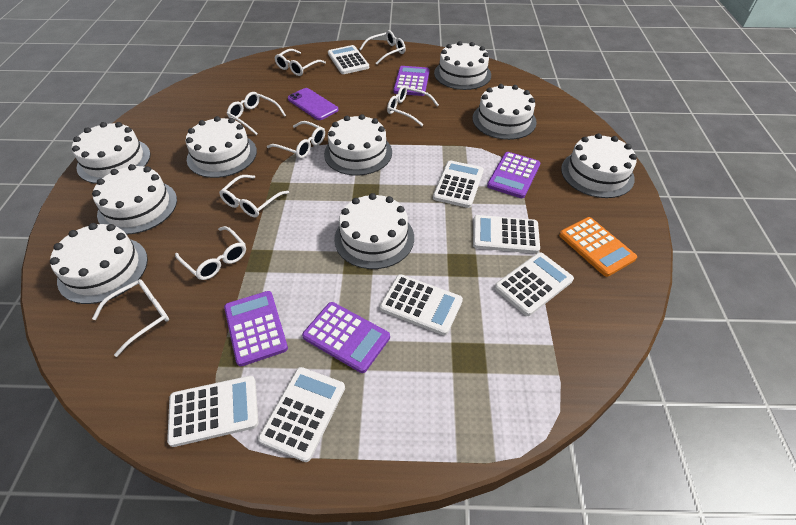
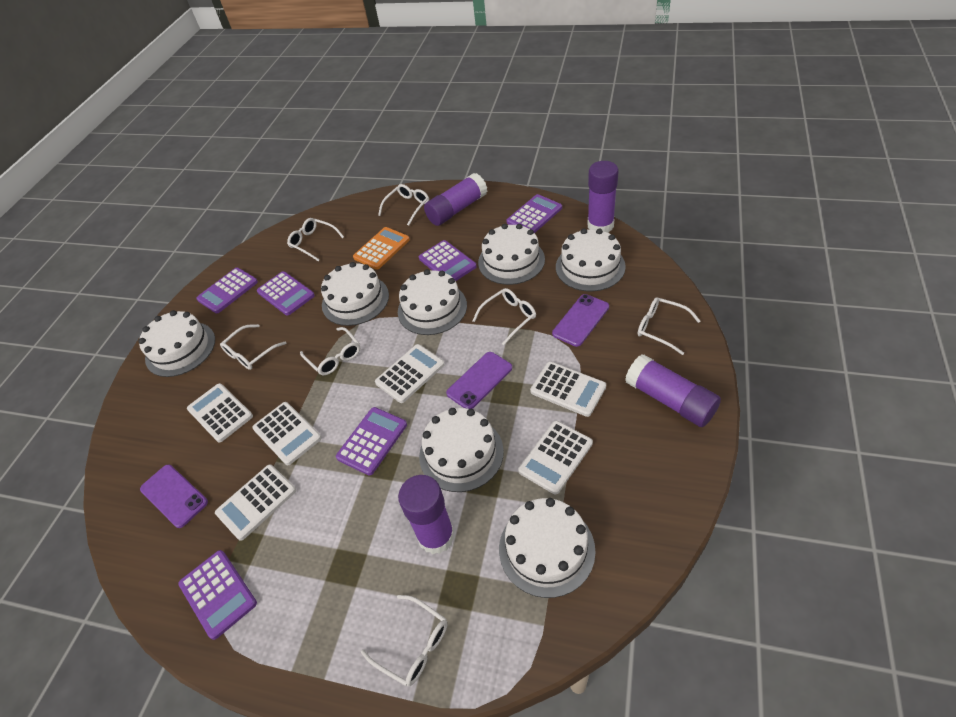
purple calculator: 4 -> 6
purple glue stick: 0 -> 4
purple phone: 1 -> 3
white cake: 9 -> 7
white calculator: 7 -> 6
white glasses: 8 -> 7

